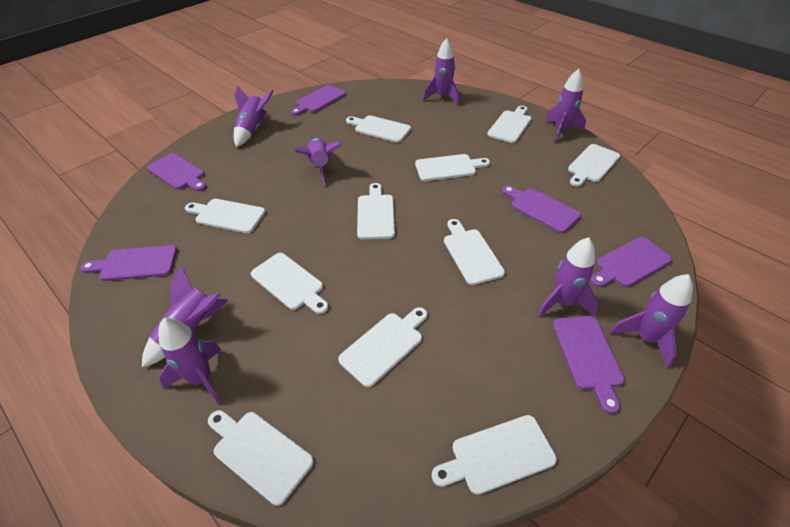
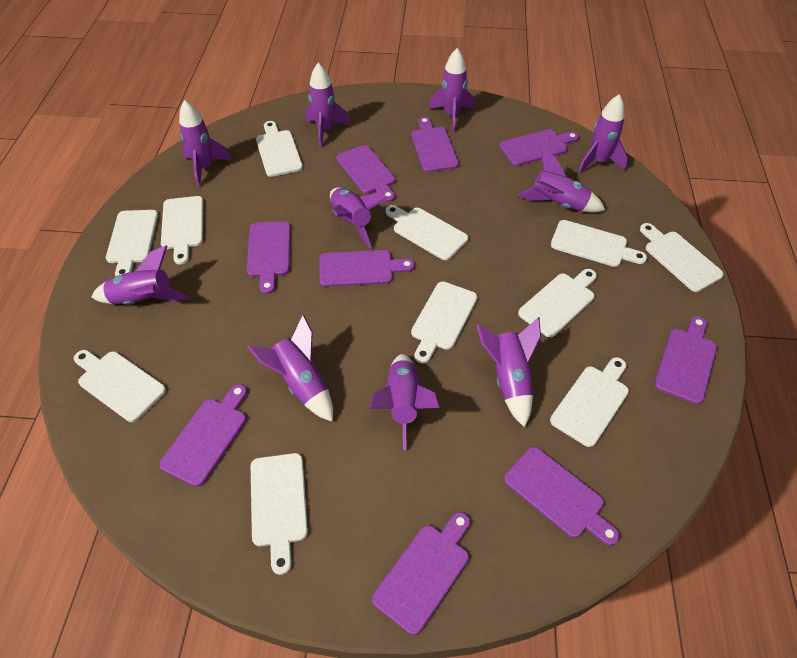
purple cutting board: 6 -> 9
purple rocket: 8 -> 10

